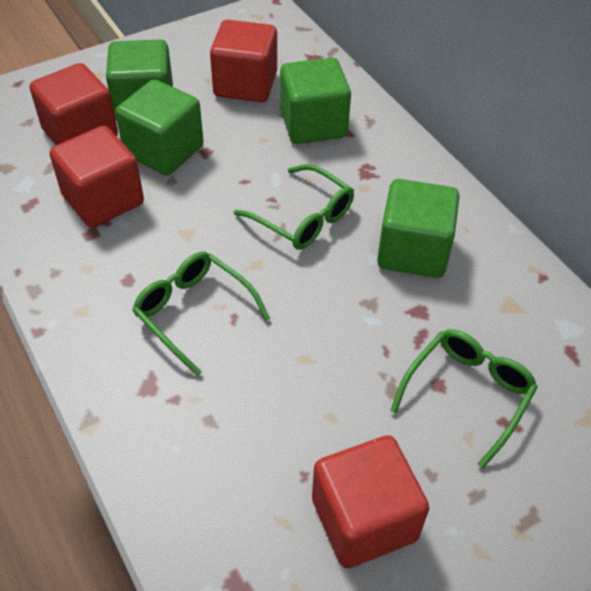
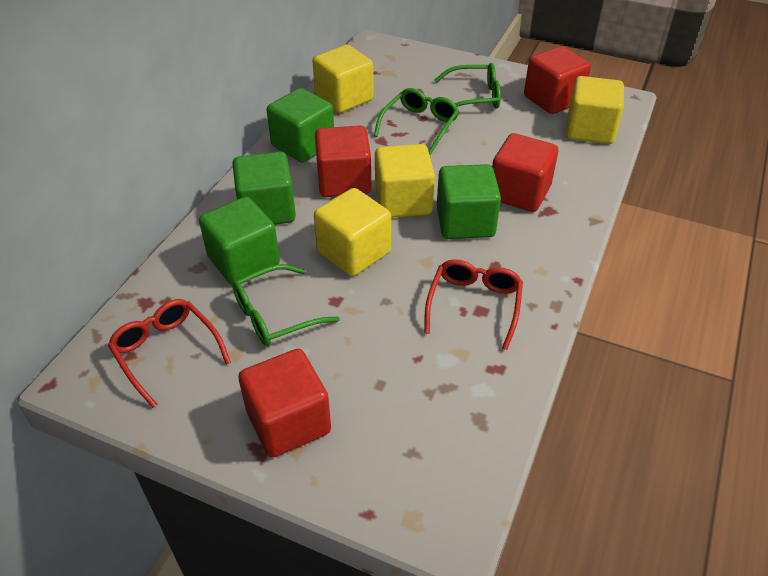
red glasses: 0 -> 2
yellow cube: 0 -> 4

